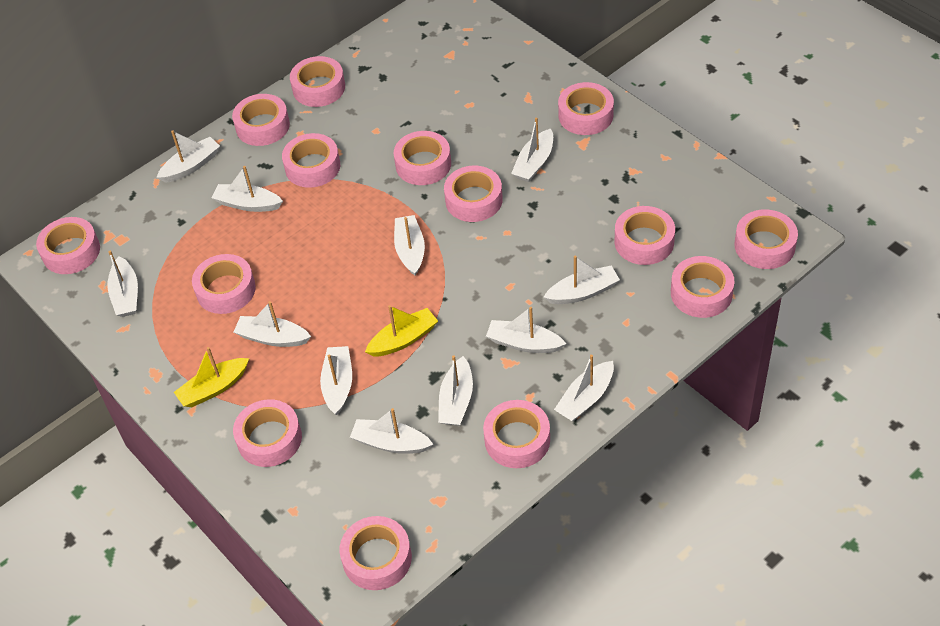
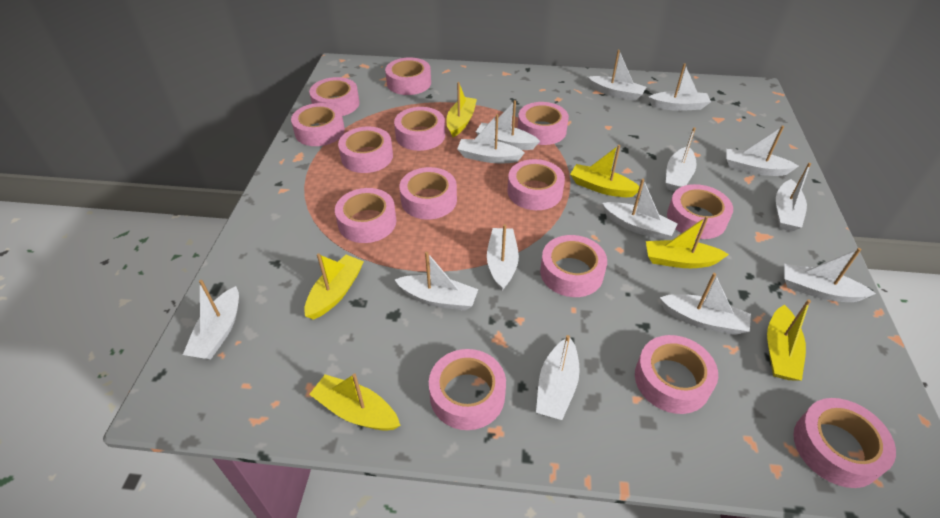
white boat: 12 -> 14
yellow boat: 2 -> 6

